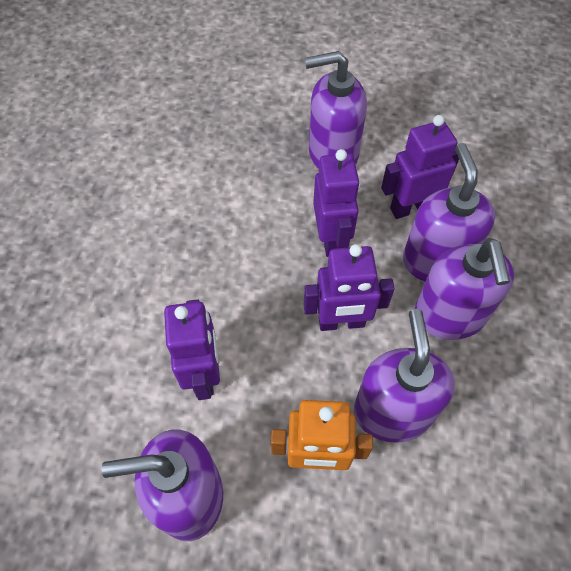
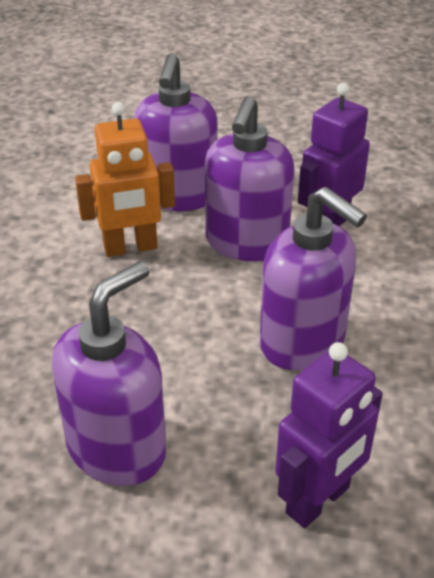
purple robot: 4 -> 2
purple soap dispenser: 5 -> 4

